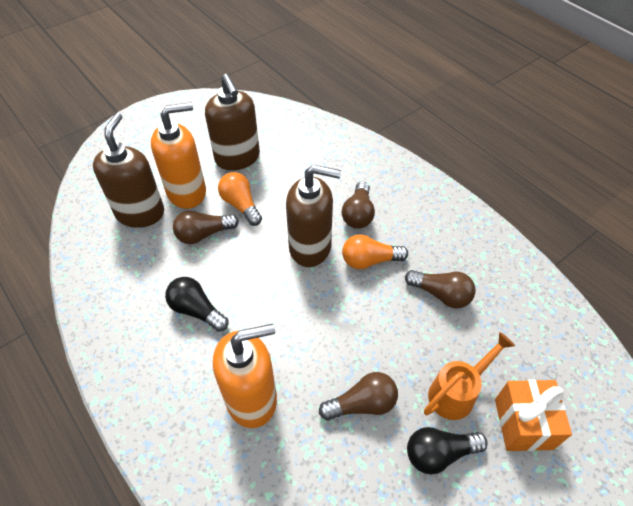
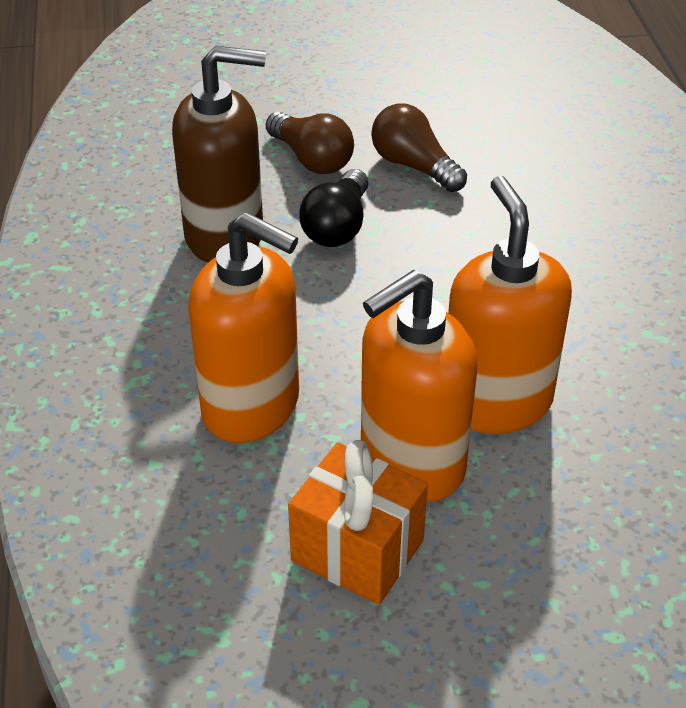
black light bulb: 2 -> 1
brown light bulb: 4 -> 2
brown soap dispenser: 3 -> 1
orange light bulb: 2 -> 0
orange soap dispenser: 2 -> 3
orange watering can: 1 -> 0

